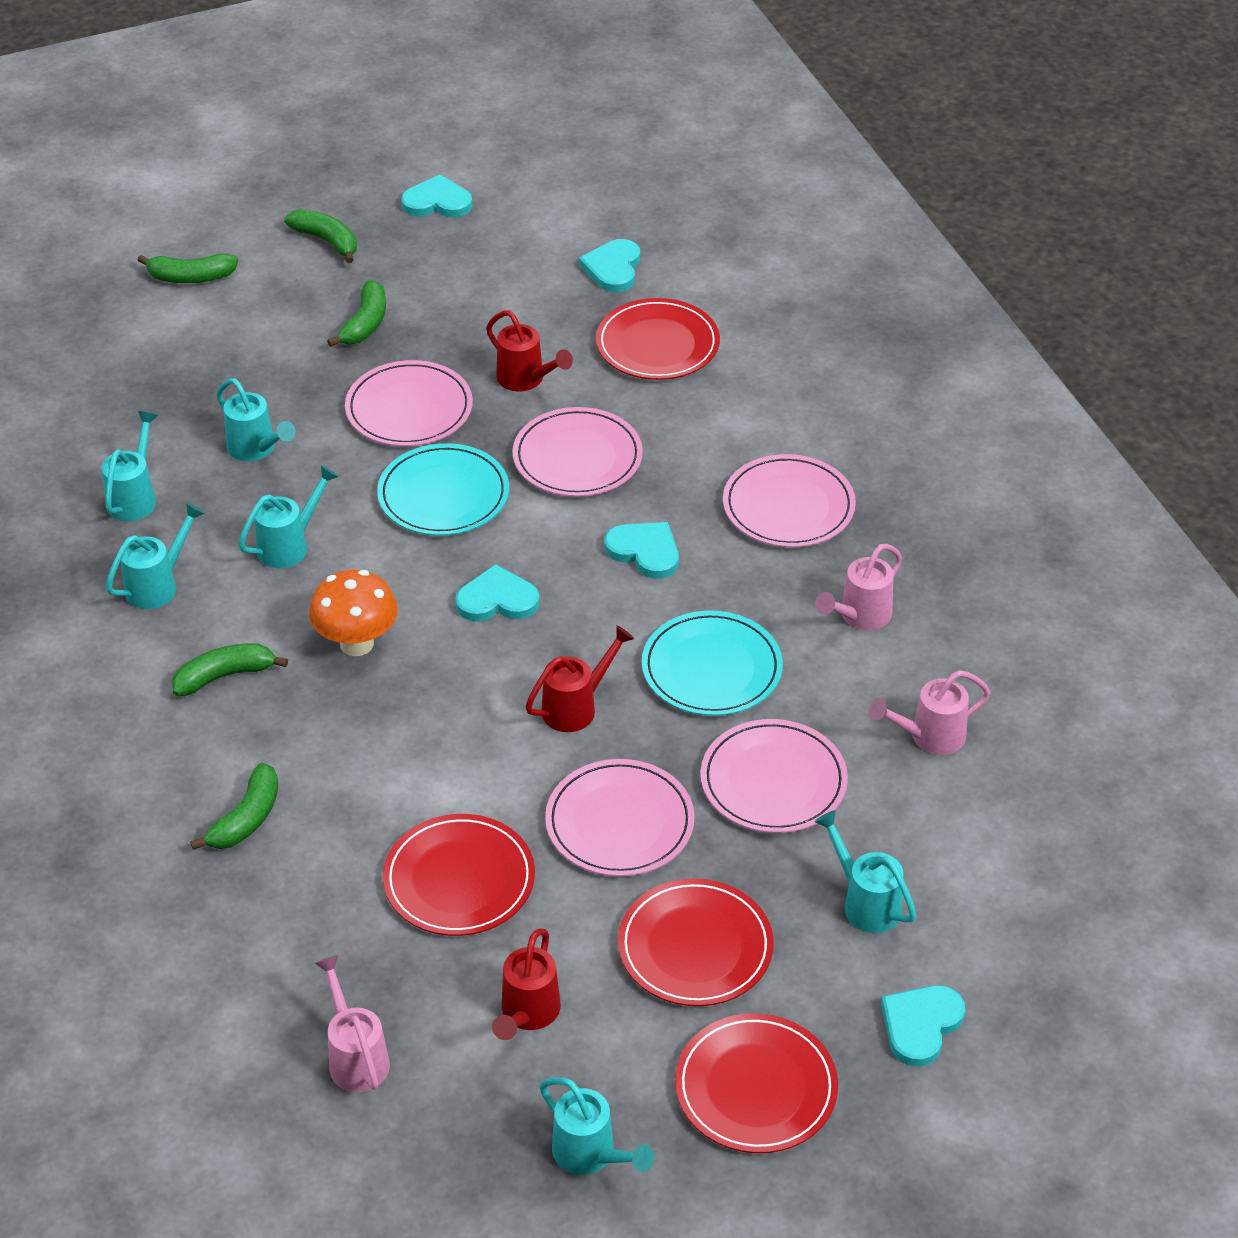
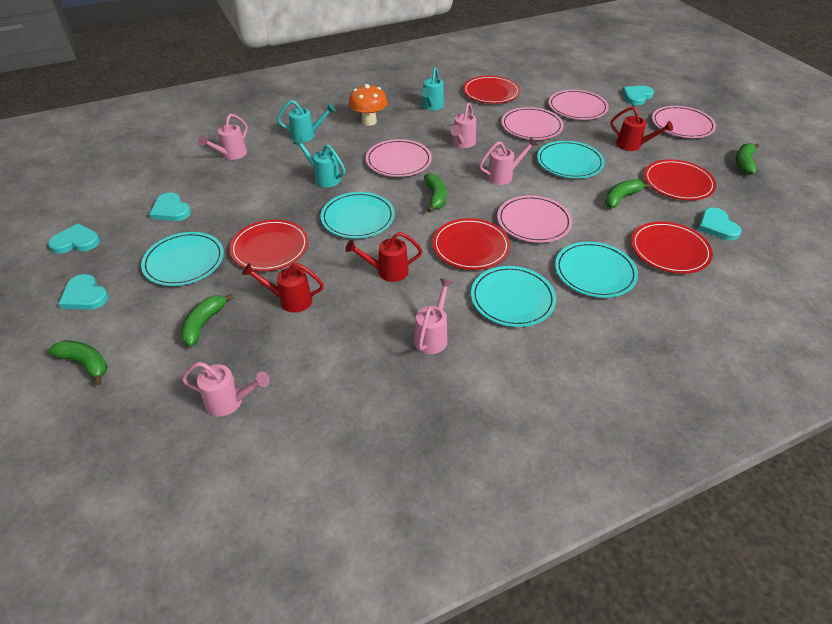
pink watering can: 3 -> 5
red plate: 4 -> 5
turquoise plate: 2 -> 5
turquoise watering can: 6 -> 3

